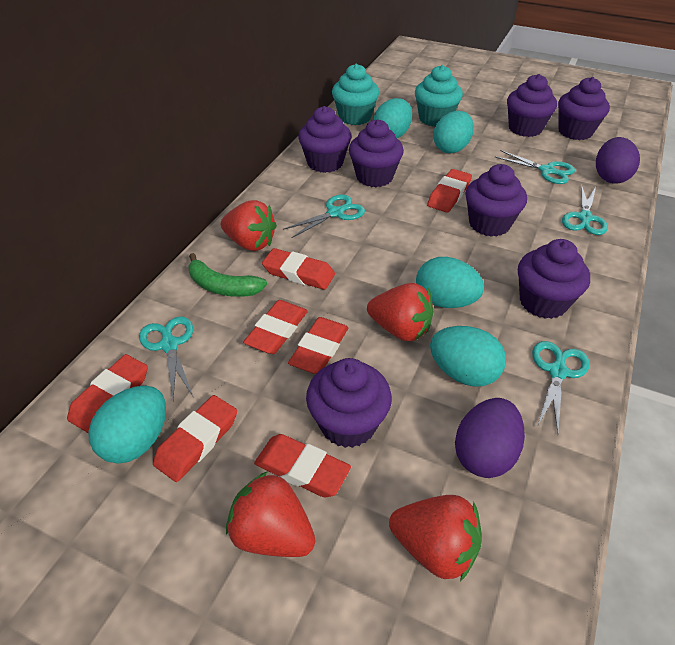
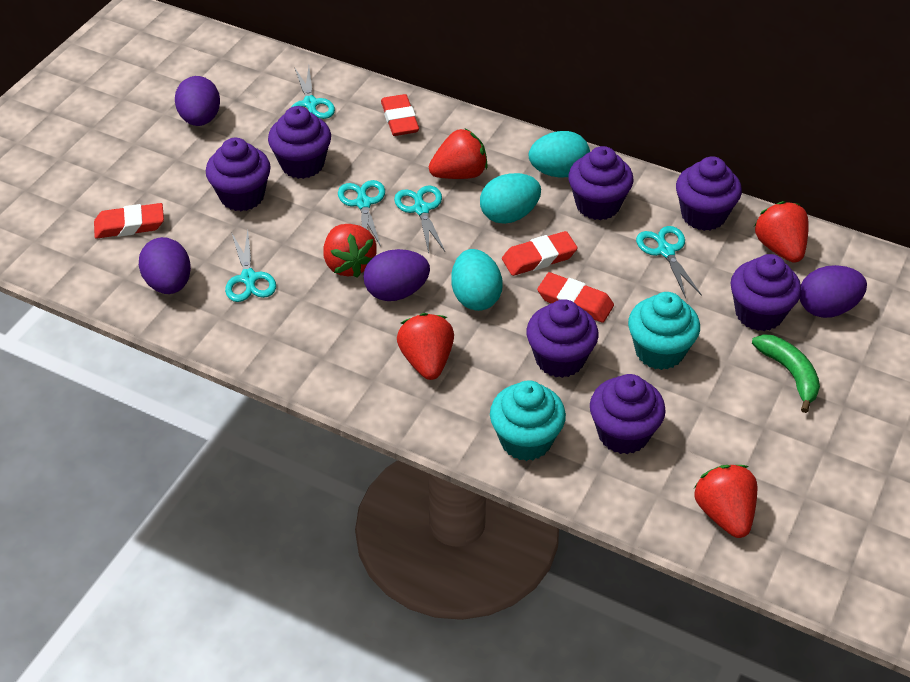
purple egg: 2 -> 4
red eraser: 7 -> 4
red strawberry: 4 -> 5
turquoise egg: 5 -> 3

